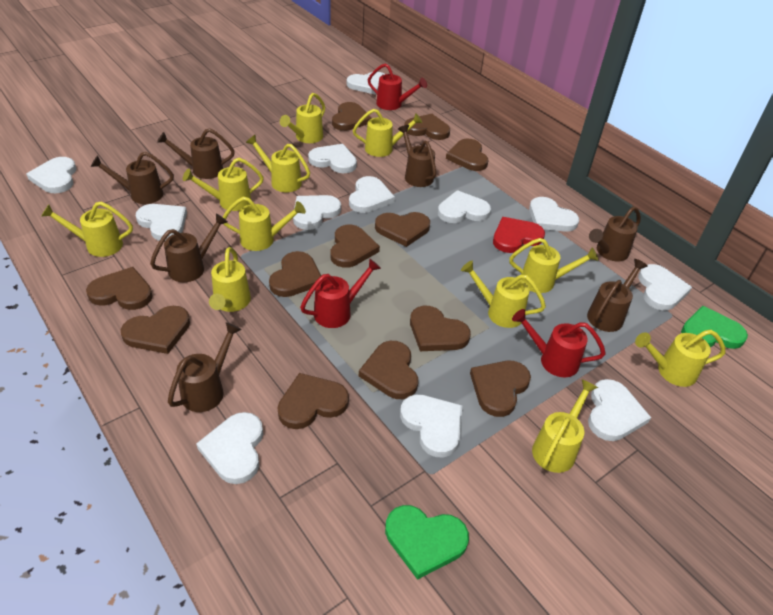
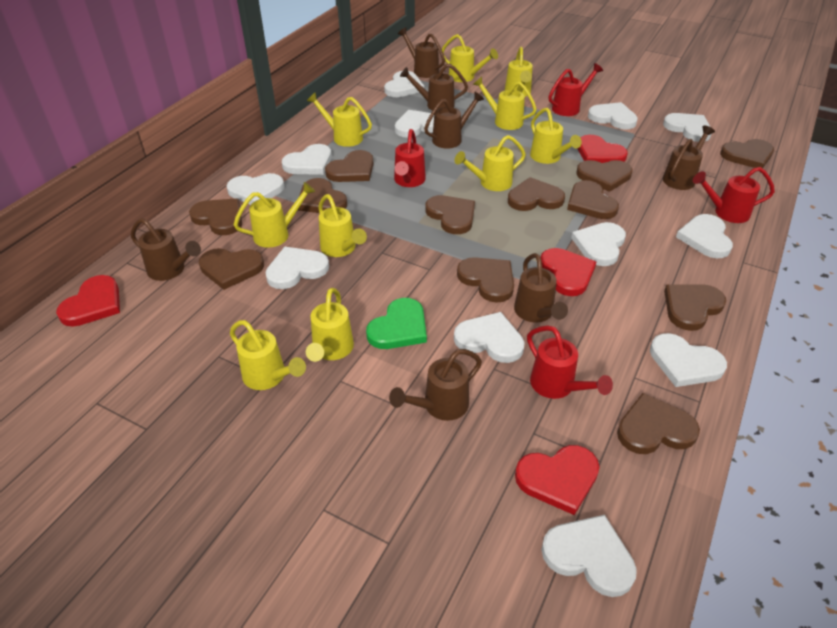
green heart: 2 -> 1
red heart: 1 -> 4
red watering can: 3 -> 4
yellow watering can: 11 -> 10

